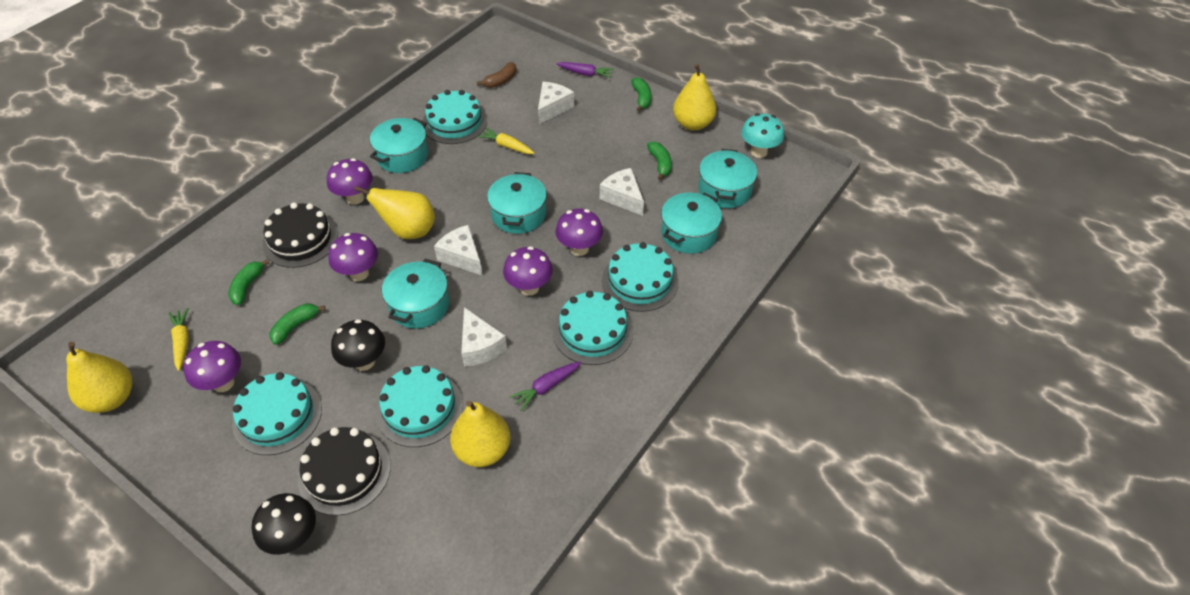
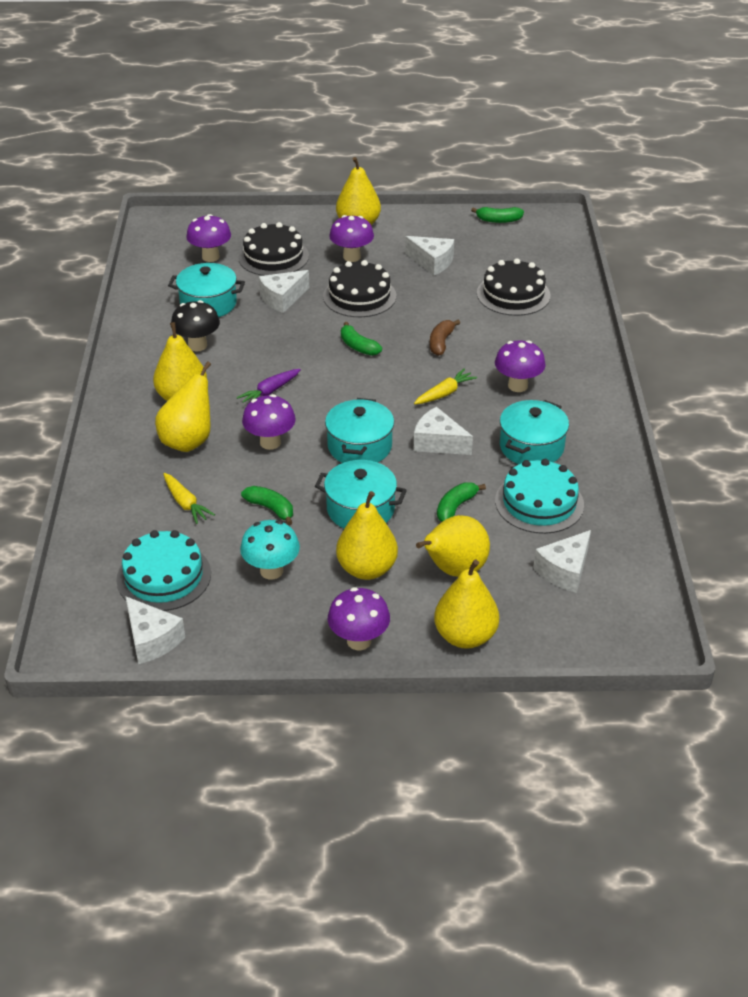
black cake: 2 -> 3
black mushroom: 2 -> 1
purple carrot: 2 -> 1
turquoise cake: 5 -> 2
turquoise pot: 5 -> 4
white cheese: 4 -> 5
yellow pear: 4 -> 6

